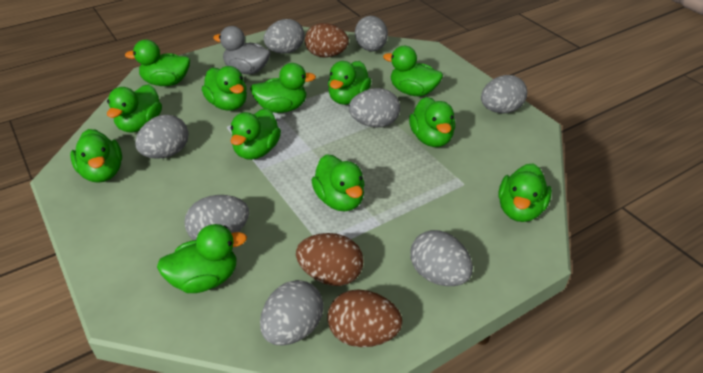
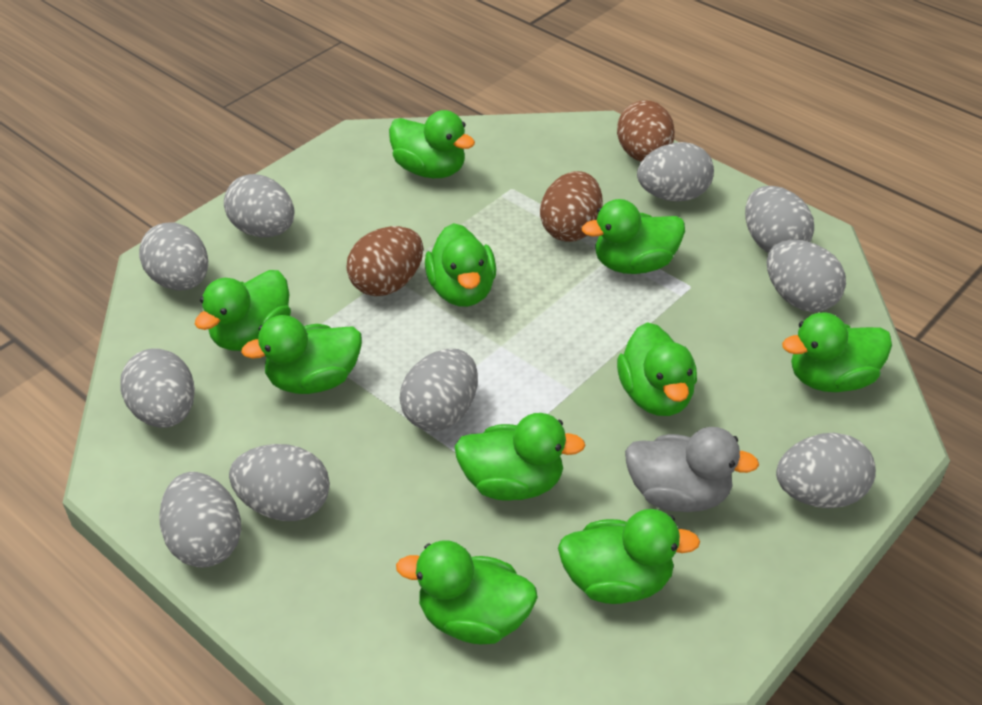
green duck: 12 -> 10
grey egg: 8 -> 10

